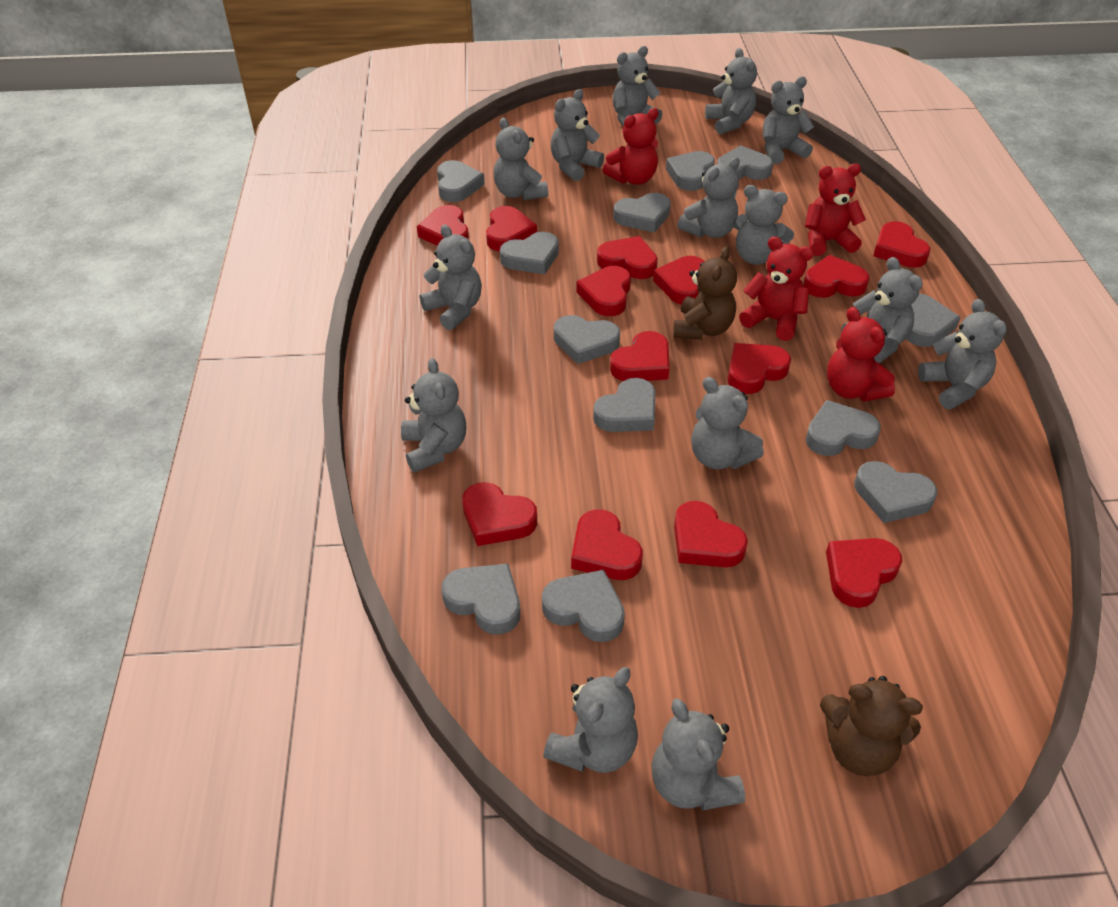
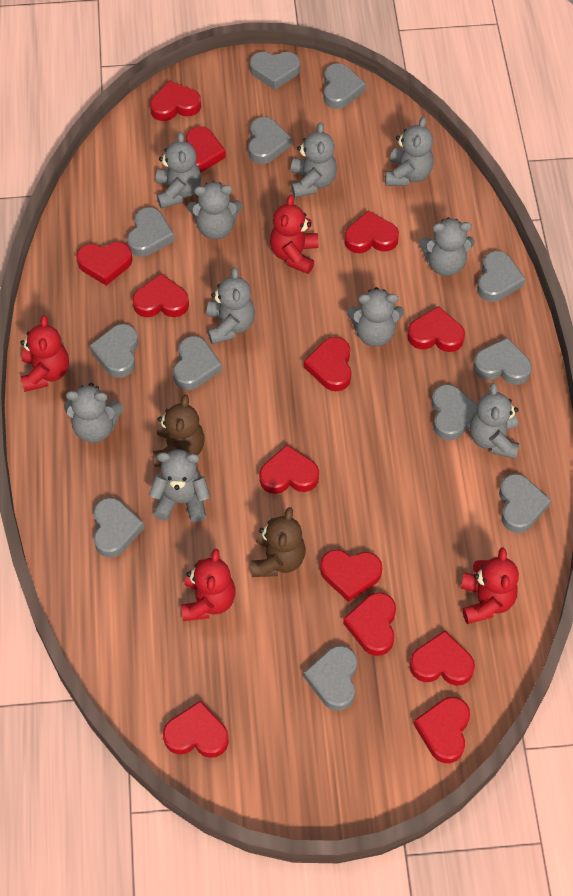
grey teddy bear: 14 -> 10

